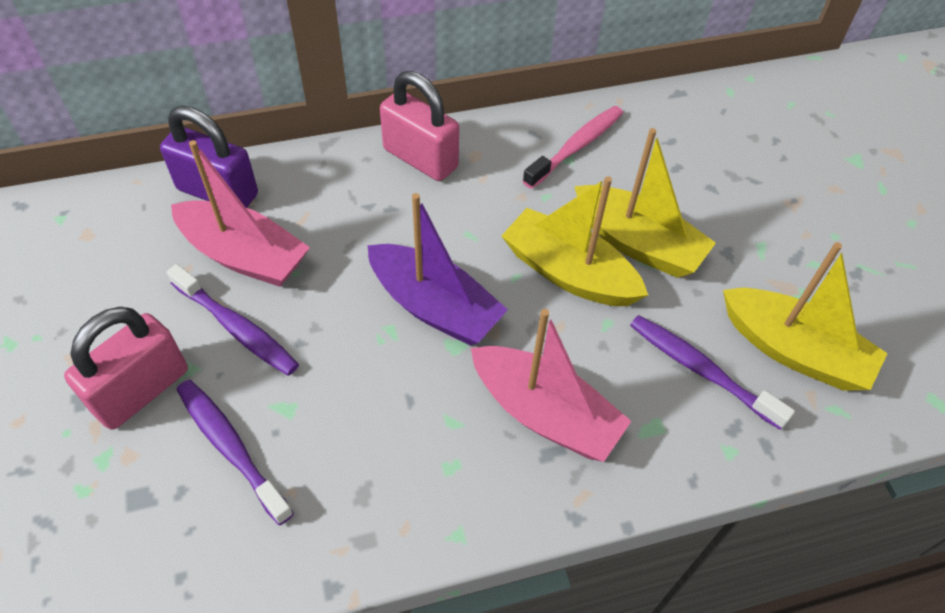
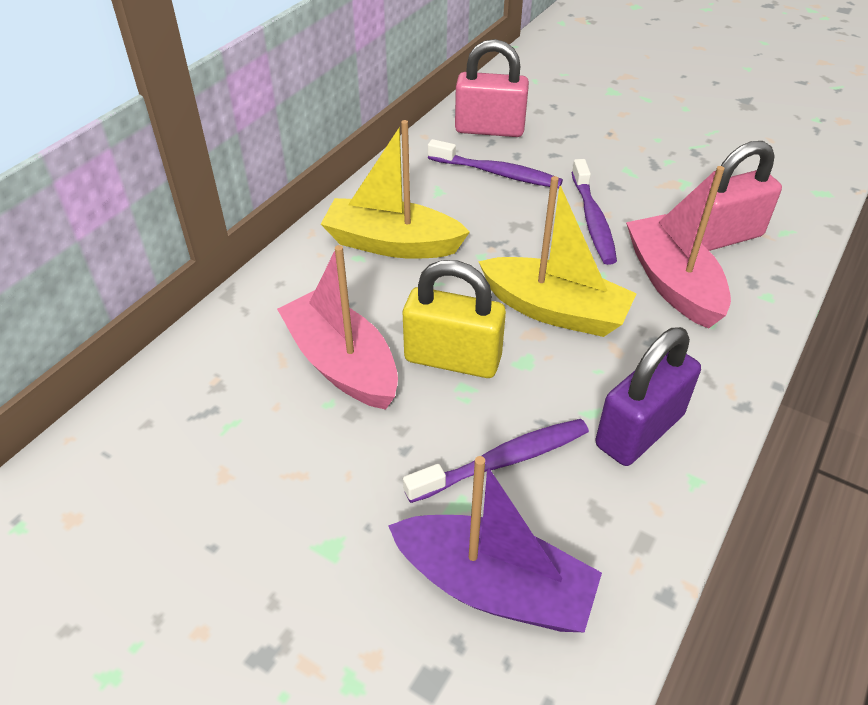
pink toothbrush: 1 -> 0
yellow boat: 3 -> 2
yellow padlock: 0 -> 1

